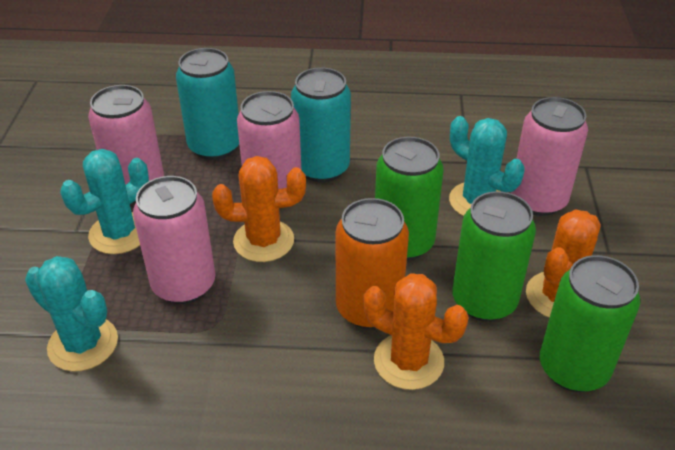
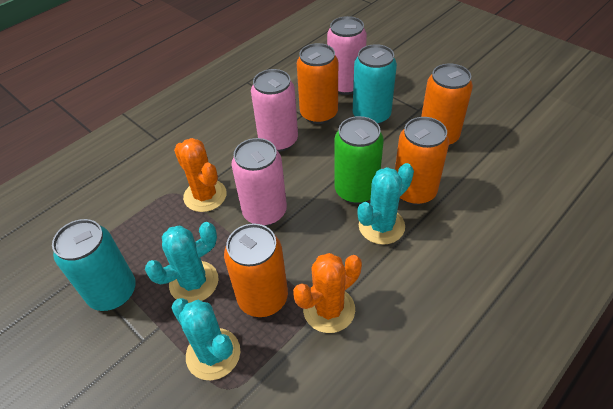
green can: 3 -> 1
orange cactus: 3 -> 2
orange can: 1 -> 4
pink can: 4 -> 3

